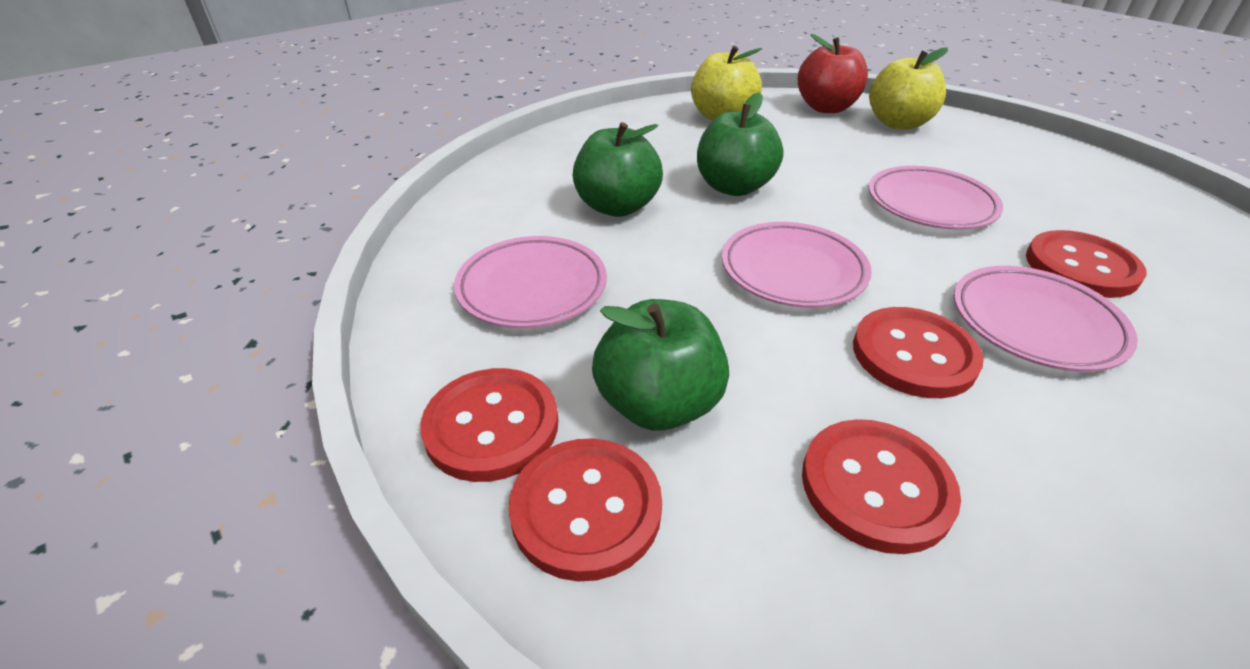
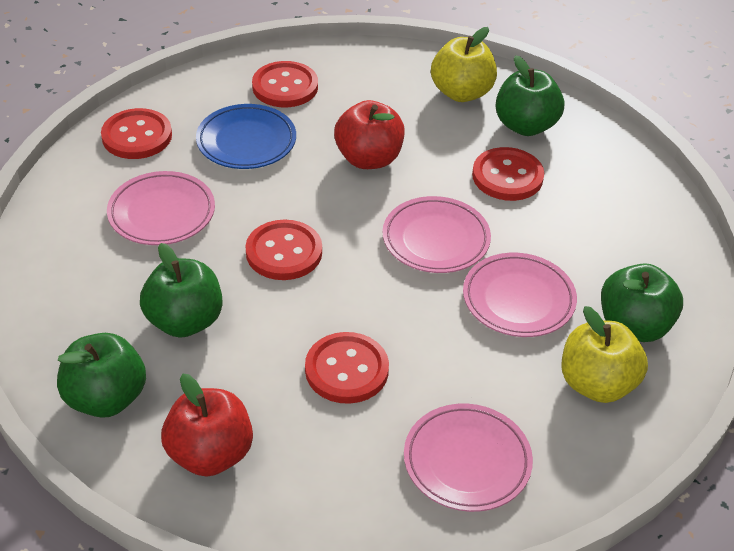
blue plate: 0 -> 1
green apple: 3 -> 4
red apple: 1 -> 2

